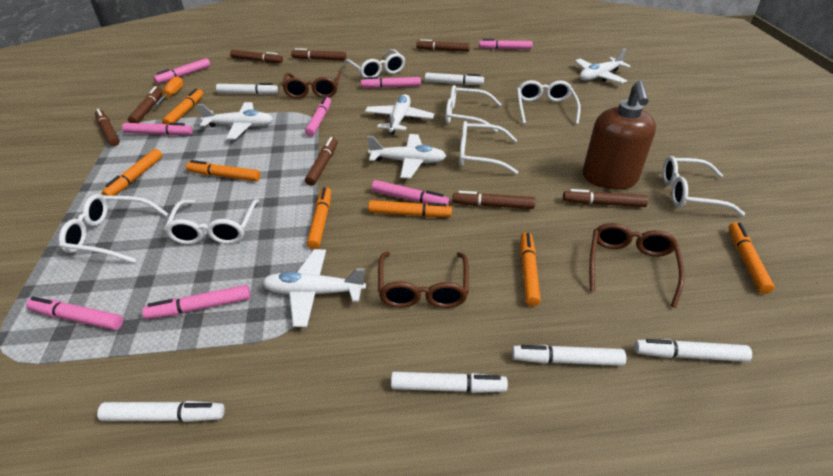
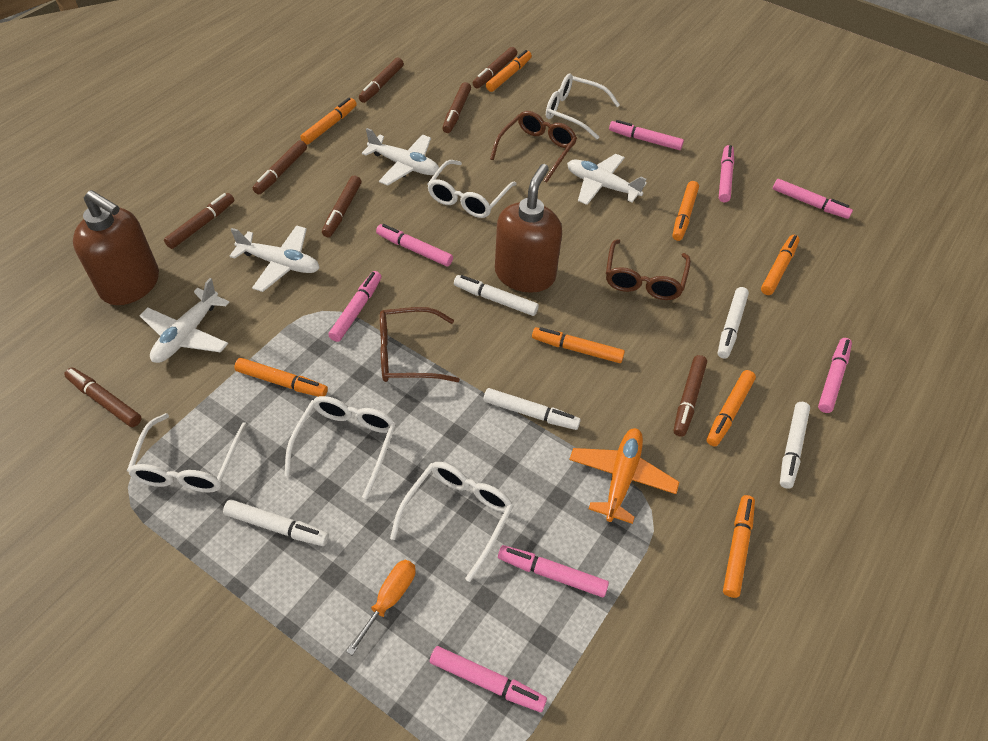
brown soap dispenser: 1 -> 2
orange marker: 7 -> 8
orange plane: 0 -> 1
white glasses: 7 -> 5
white marker: 6 -> 5
white plane: 5 -> 4

